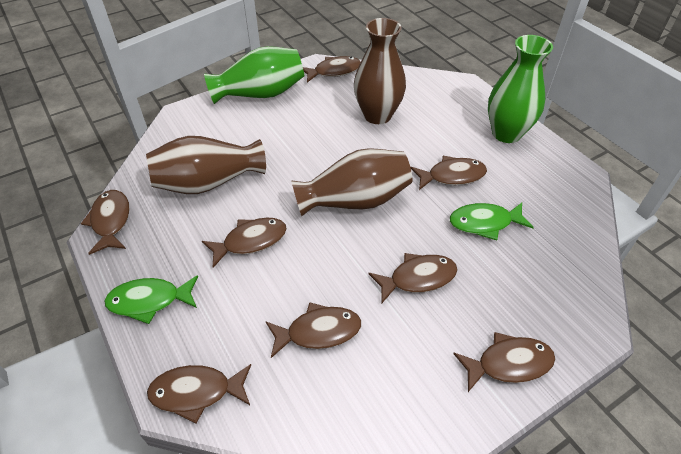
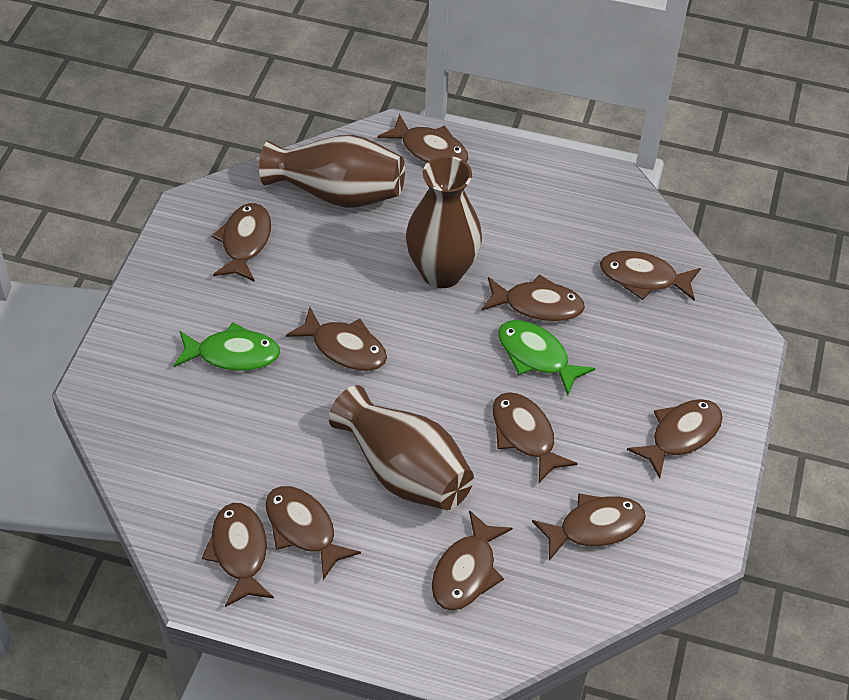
brown fish: 8 -> 11
green vase: 2 -> 0

